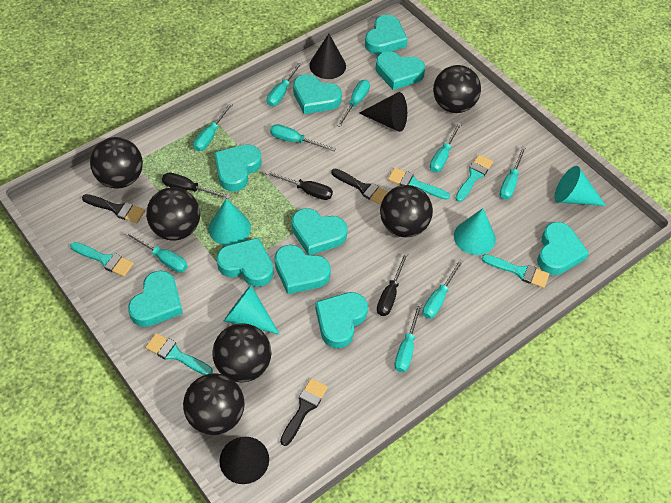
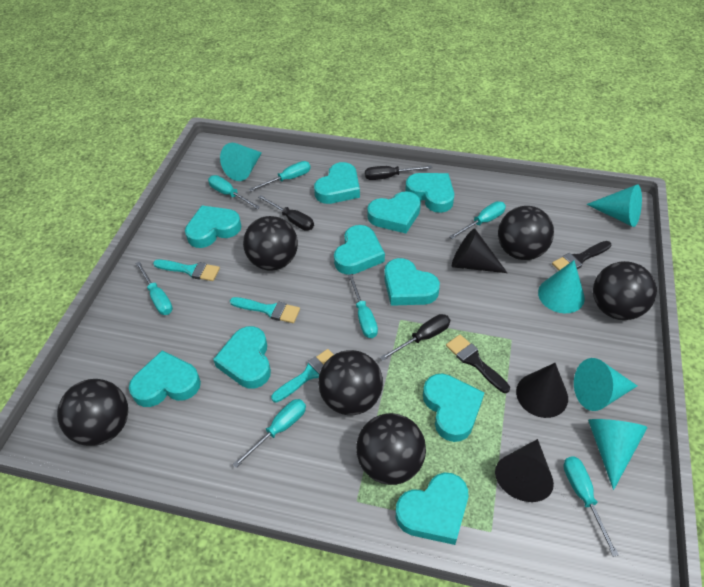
black brush: 3 -> 2
turquoise brush: 5 -> 3
turquoise cone: 4 -> 5
turquoise screwdriver: 9 -> 7

